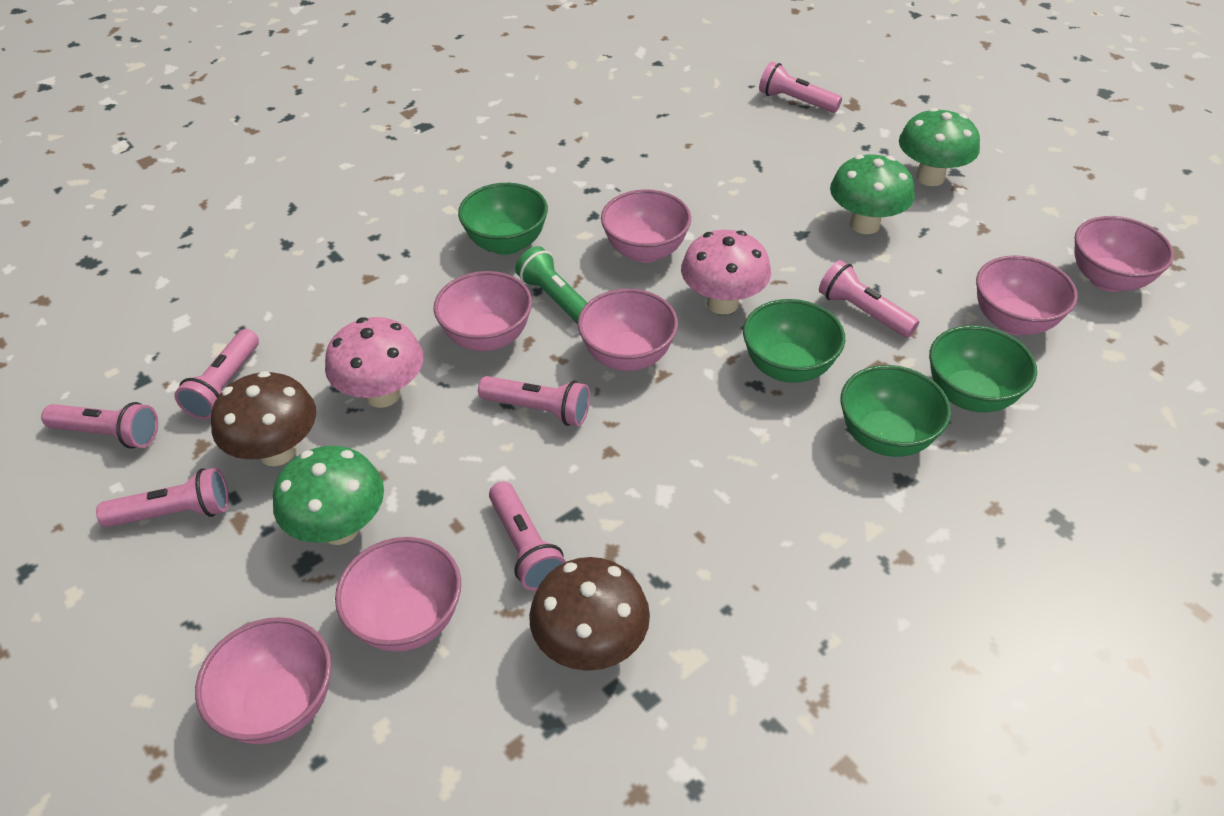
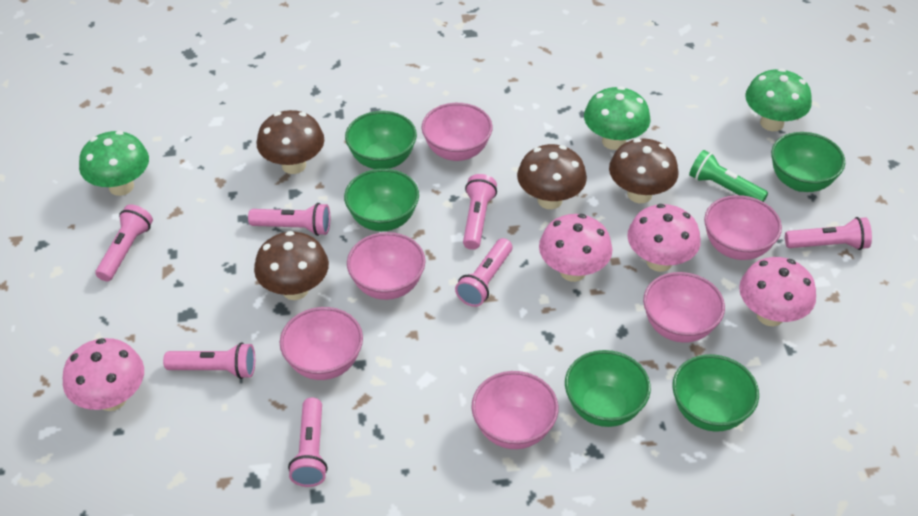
brown mushroom: 2 -> 4
green bowl: 4 -> 5
pink bowl: 7 -> 6
pink mushroom: 2 -> 4

